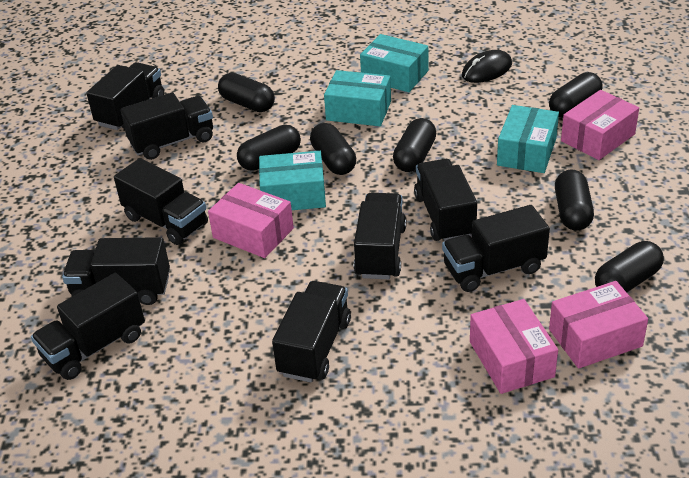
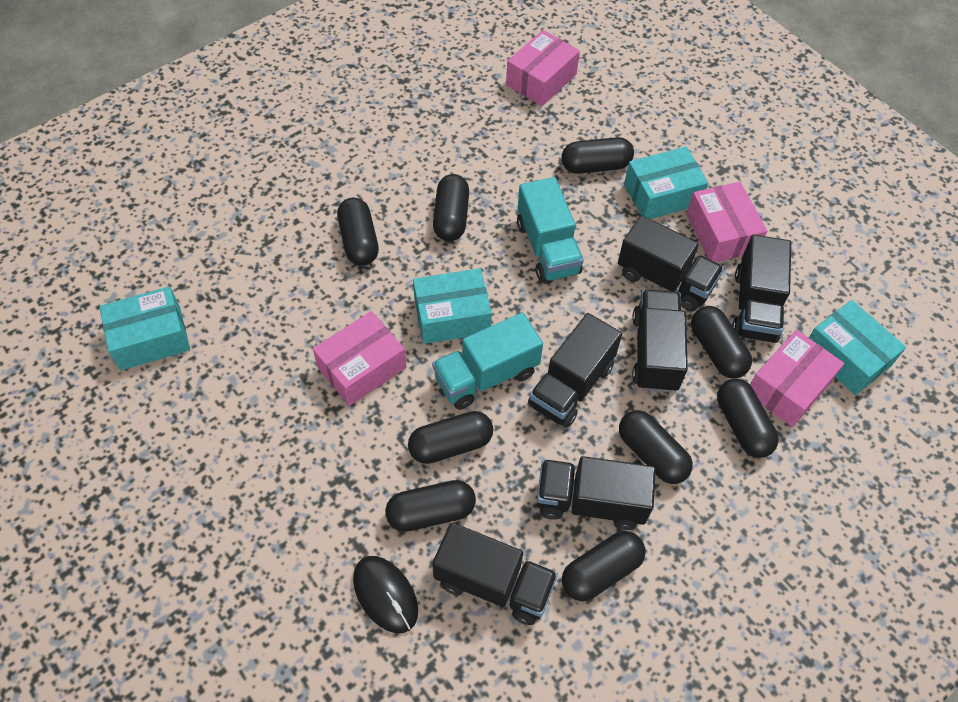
black capsule: 7 -> 9
black truck: 9 -> 6
turquoise truck: 0 -> 2

